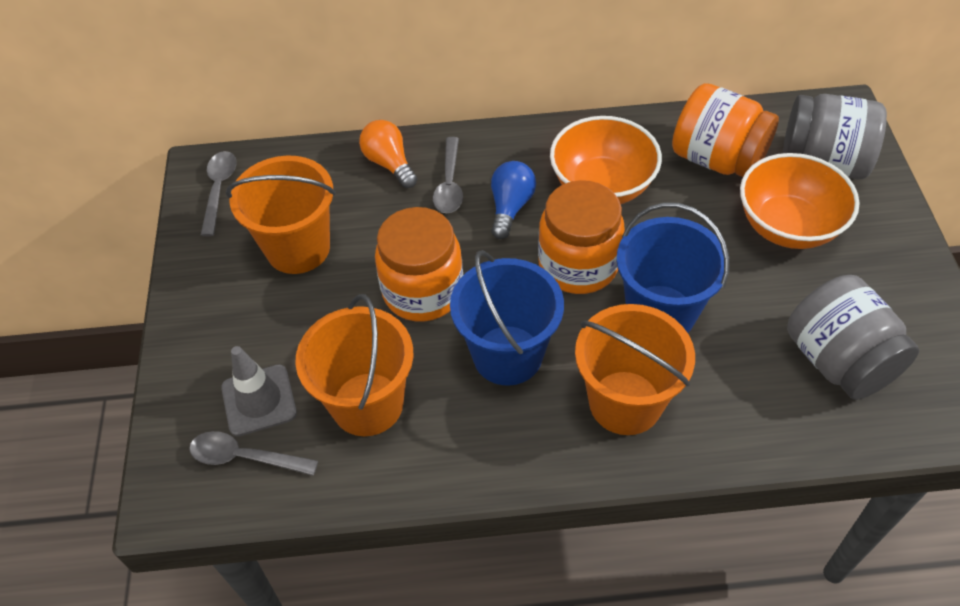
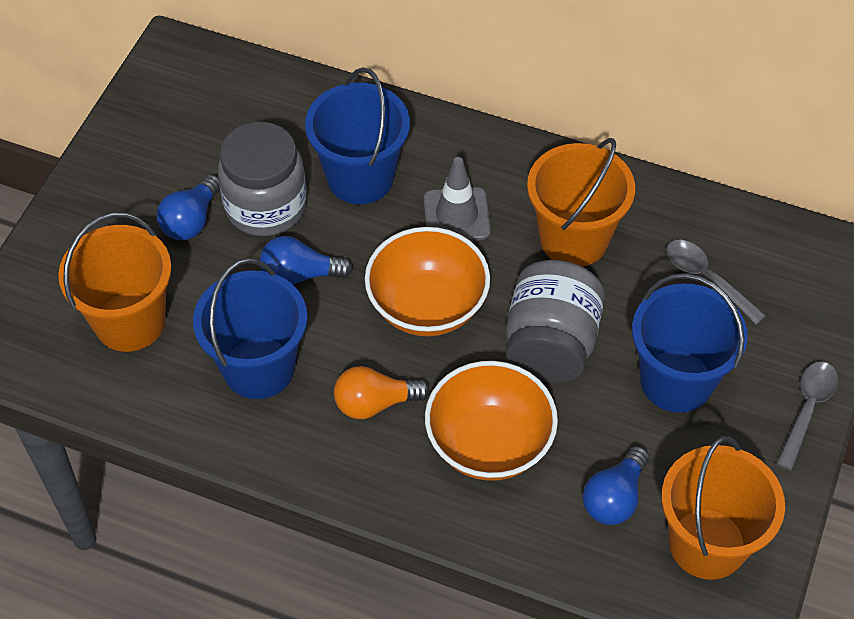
blue bucket: 2 -> 3
blue light bulb: 1 -> 3
grey spoon: 3 -> 2
orange jar: 3 -> 0

